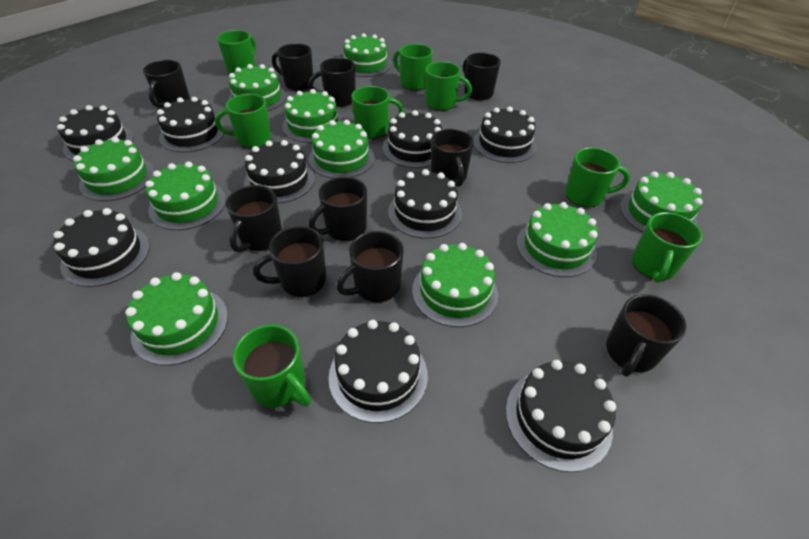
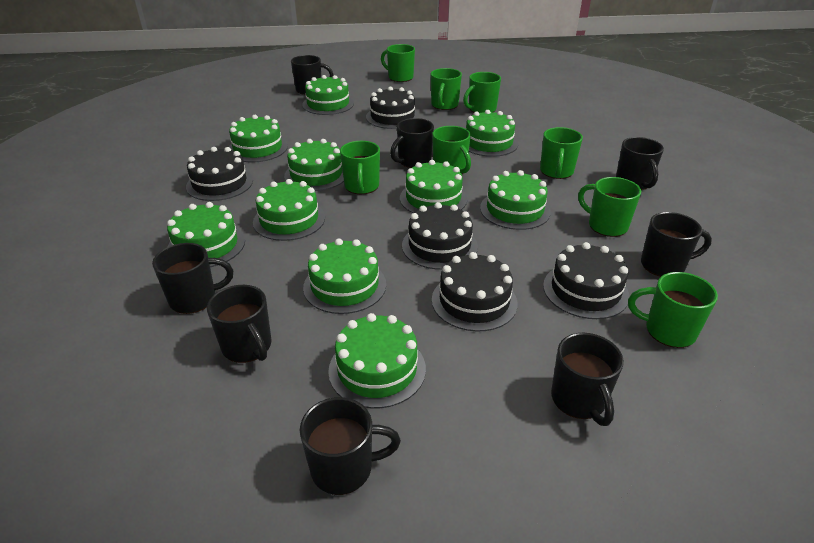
black cake: 9 -> 5
black mug: 10 -> 8

